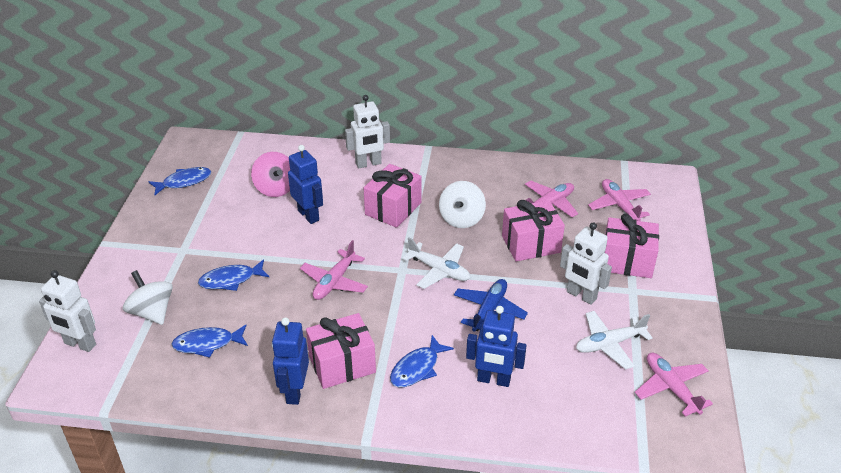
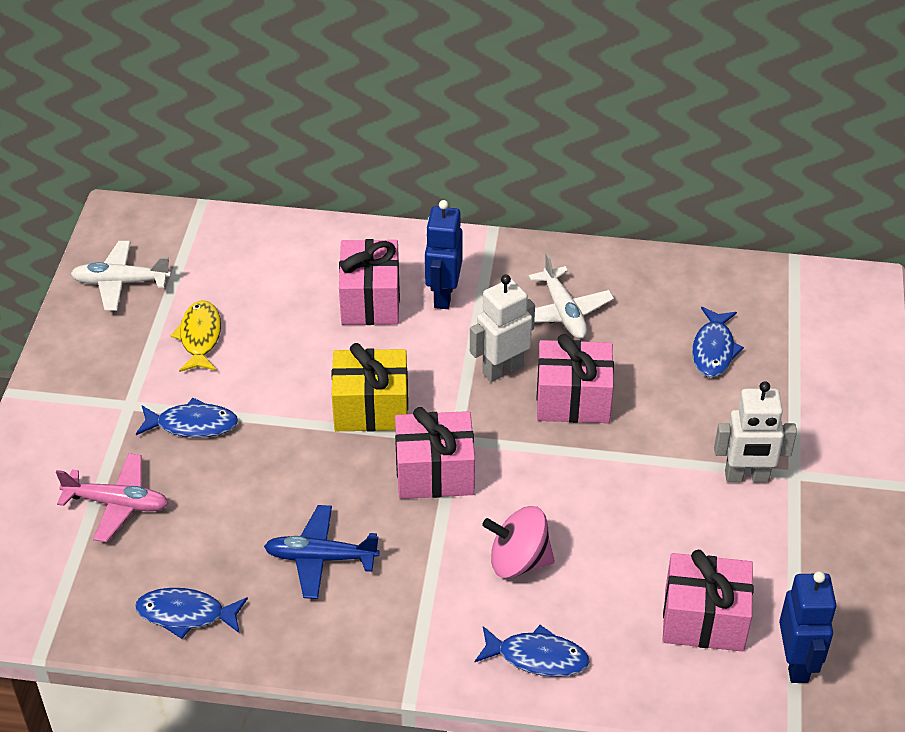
blue robot: 3 -> 2
pink plane: 4 -> 1
white robot: 3 -> 2
white spinning top: 2 -> 0
yellow fish: 0 -> 1
yellow gift: 0 -> 1

